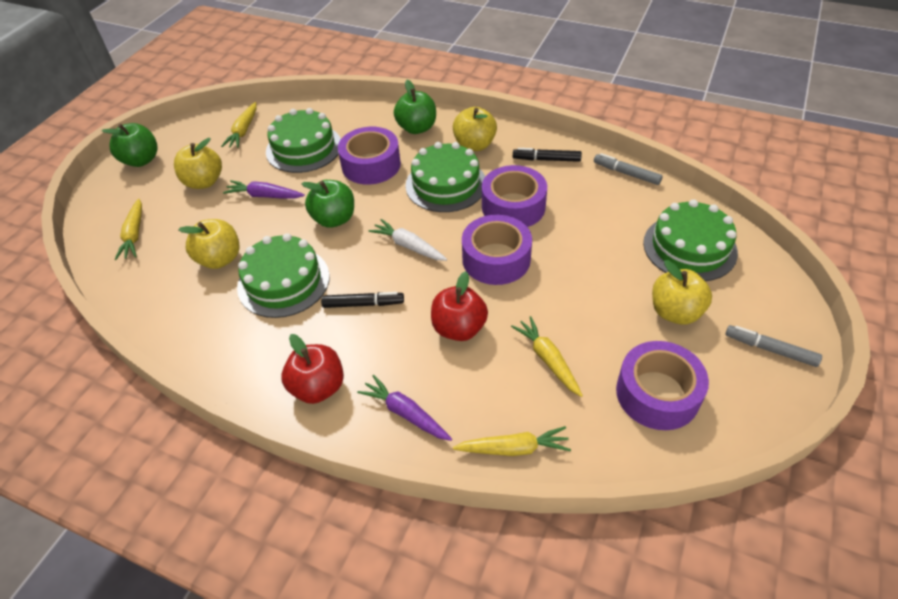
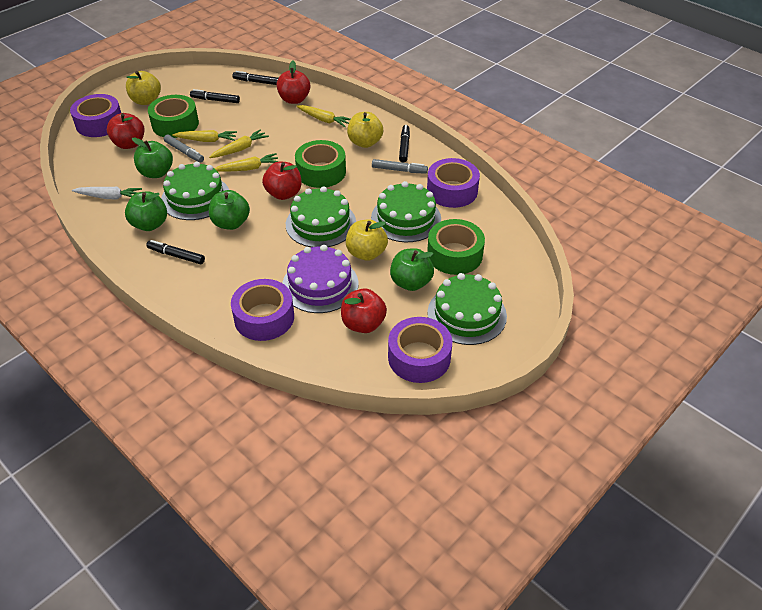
black marker: 2 -> 4
green apple: 3 -> 4
green tape: 0 -> 3
purple cake: 0 -> 1
purple carrot: 2 -> 0
red apple: 2 -> 4
yellow apple: 4 -> 3

